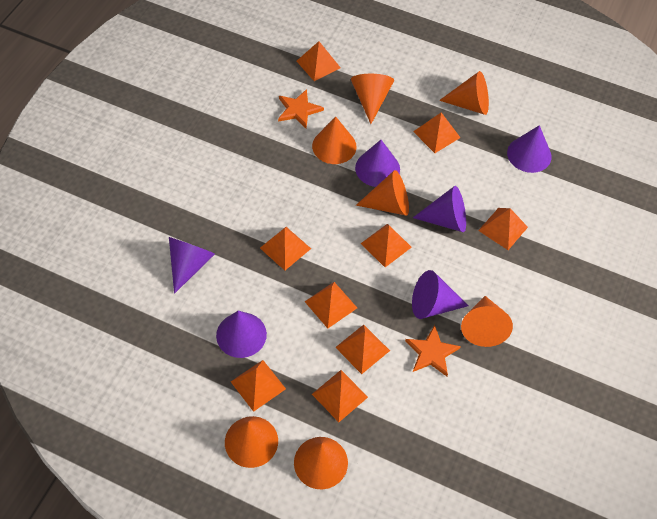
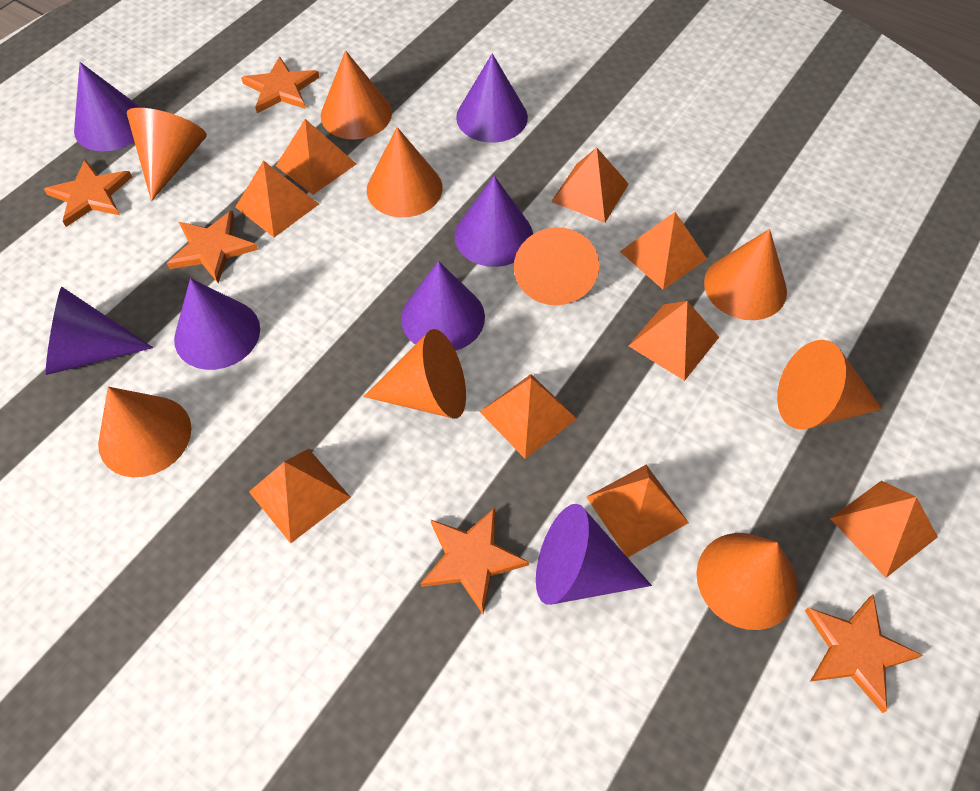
orange cone: 7 -> 9
orange star: 2 -> 5
purple cone: 6 -> 7

